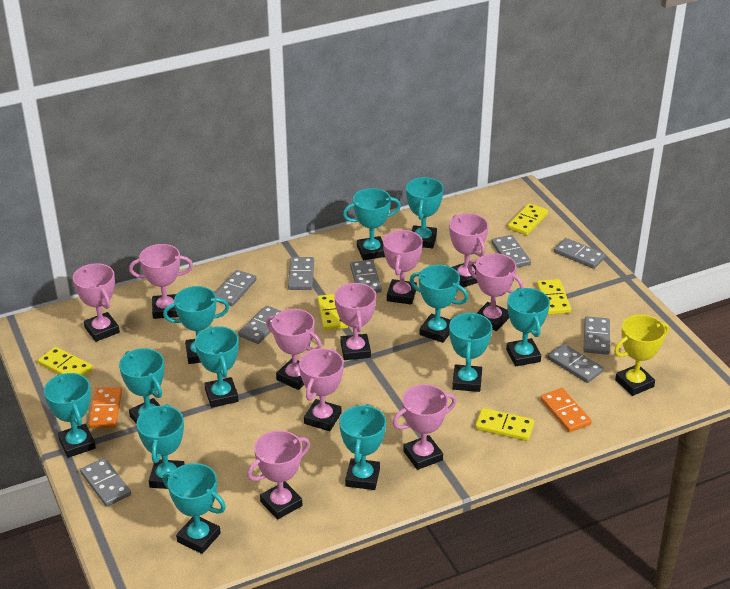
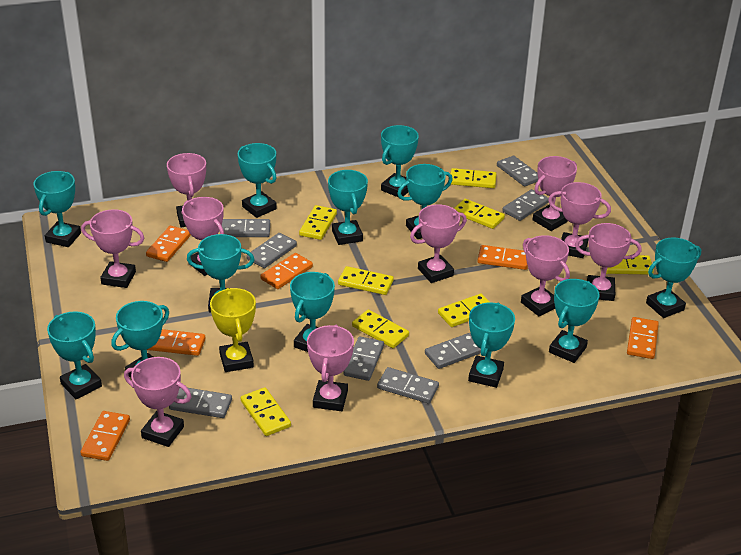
grey domino: 9 -> 8
orange domino: 2 -> 6
yellow domino: 5 -> 8

